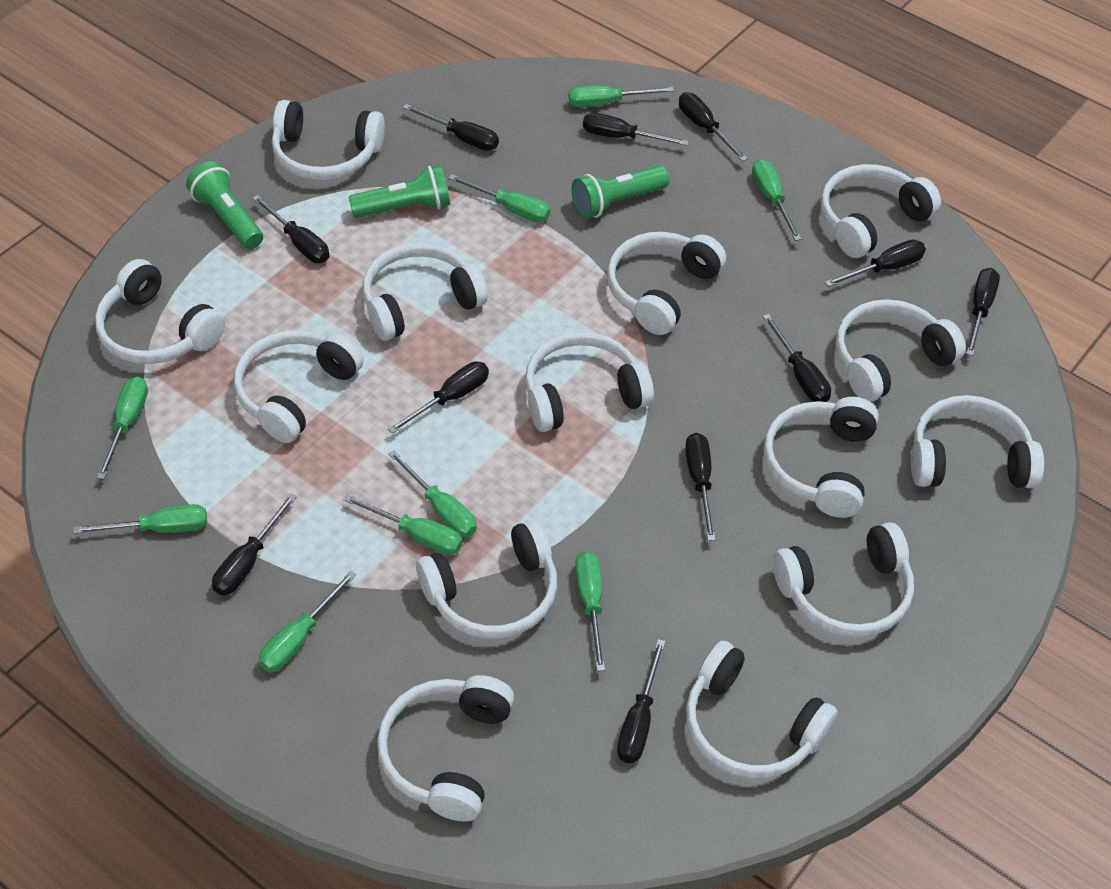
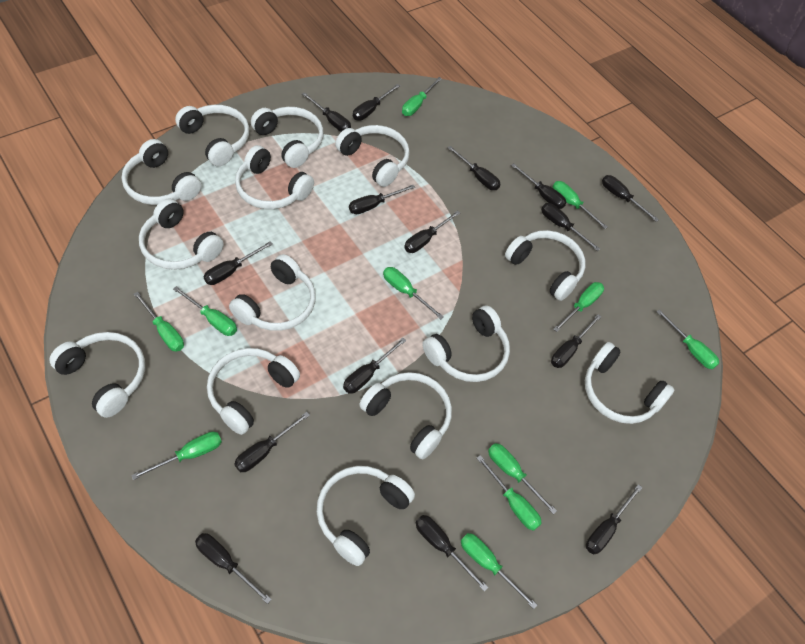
black screwdriver: 11 -> 15
green flashlight: 3 -> 0
green screwdriver: 9 -> 11

